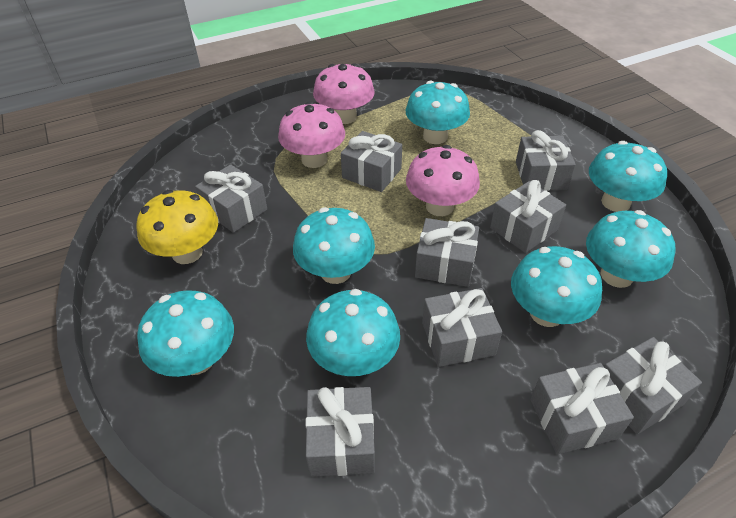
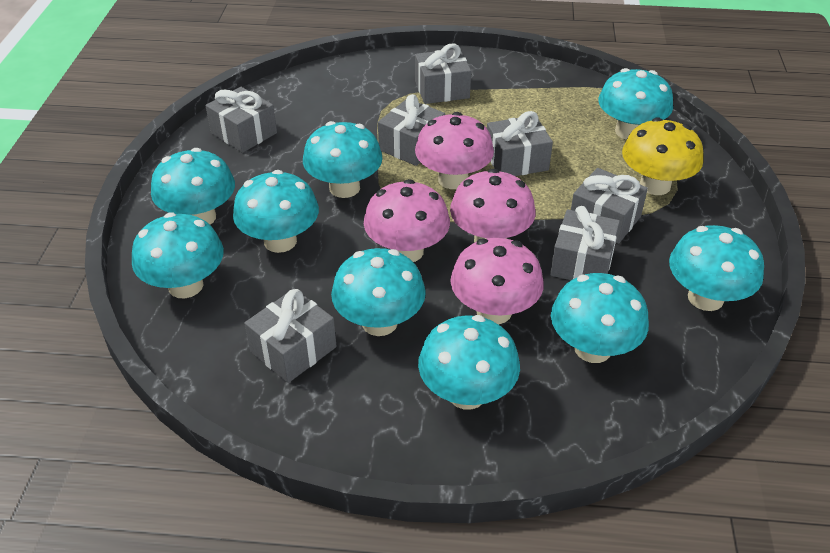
grey gift: 9 -> 7
pink mushroom: 3 -> 4
turquoise mushroom: 7 -> 9

